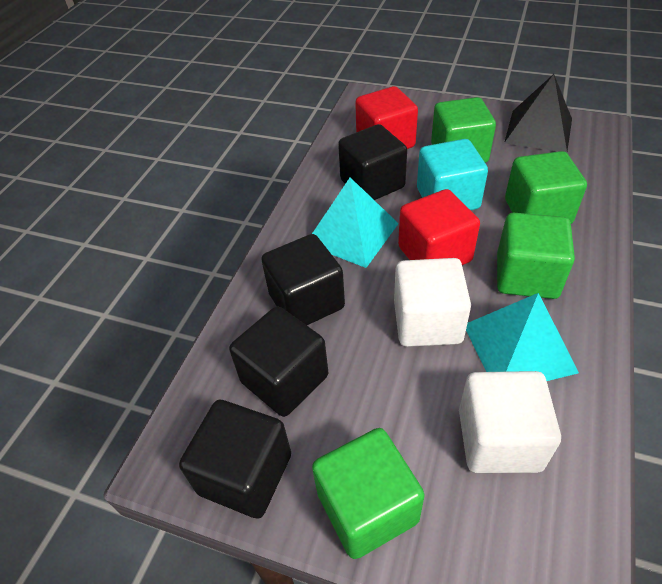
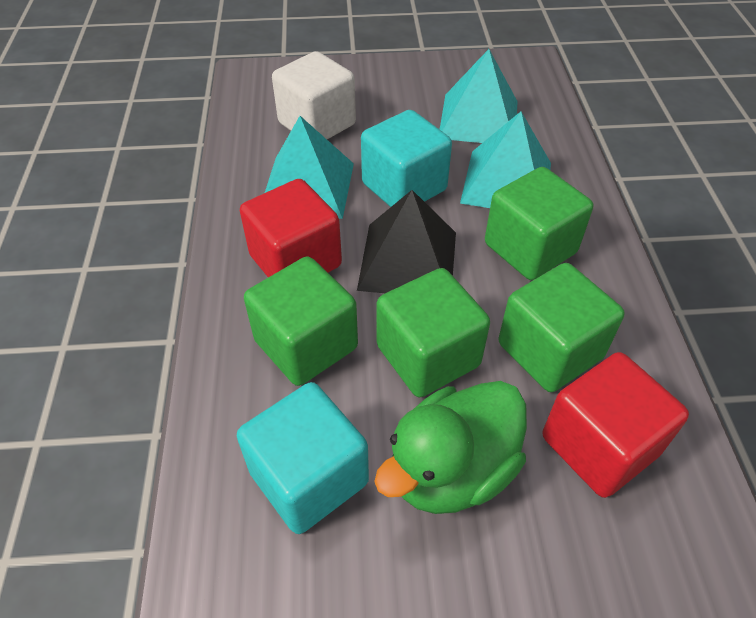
black cube: 4 -> 0
green duck: 0 -> 1
turquoise cube: 1 -> 2
turquoise pyramid: 2 -> 3
white cube: 2 -> 1

